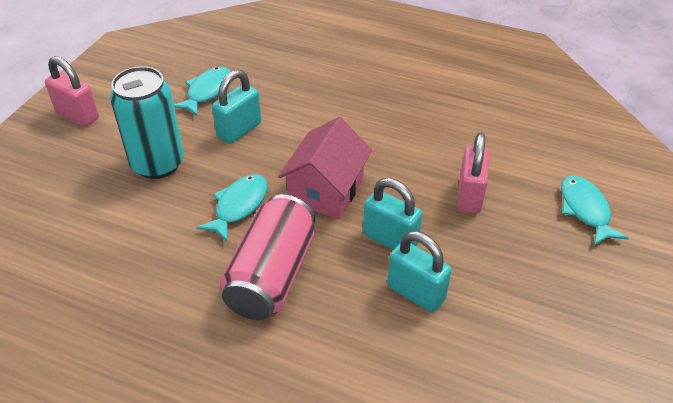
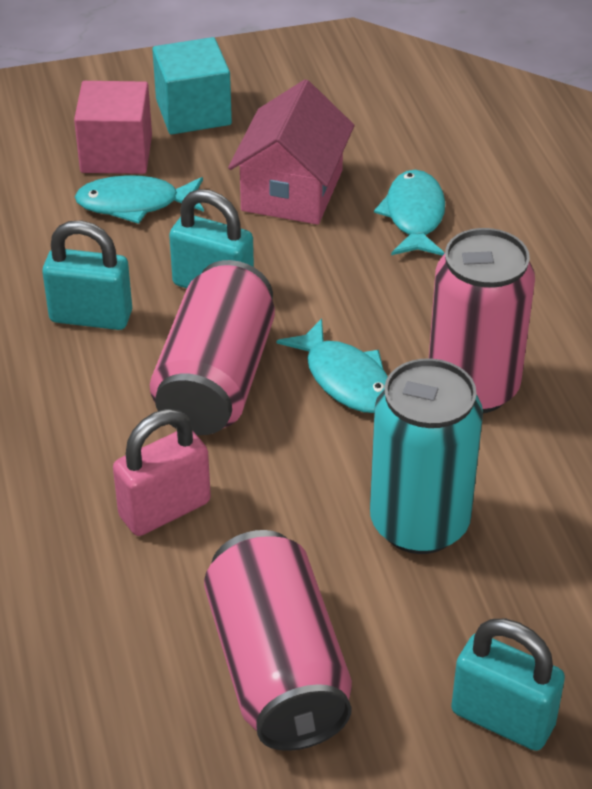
pink can: 1 -> 3
pink cube: 0 -> 1
pink padlock: 2 -> 1
turquoise cube: 0 -> 1

